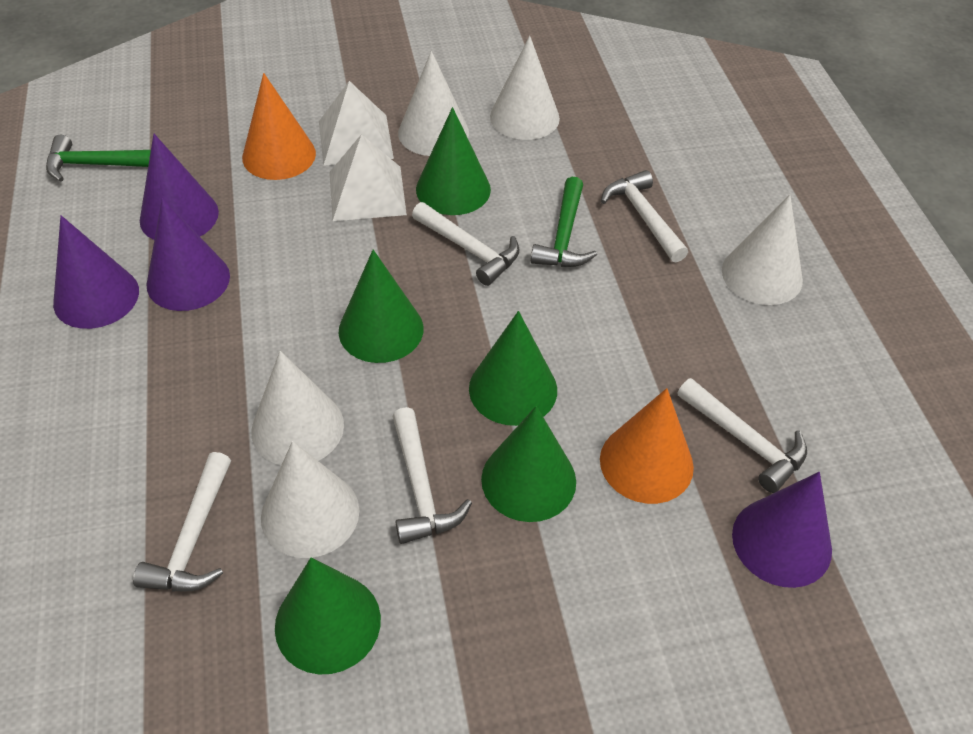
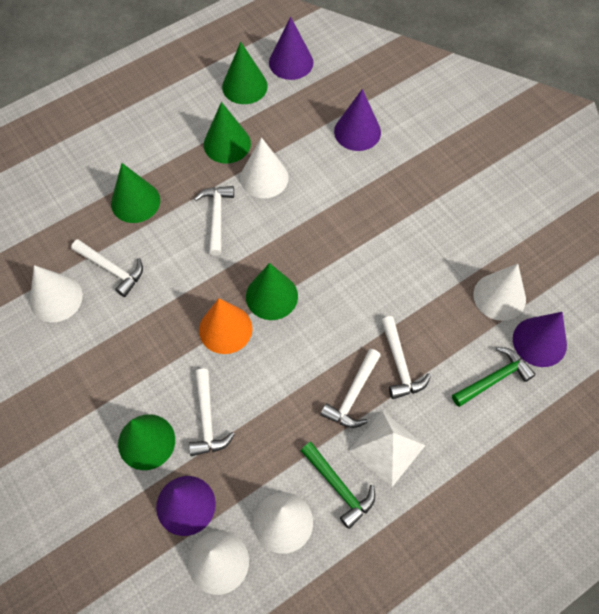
orange cone: 2 -> 1
white pyramid: 2 -> 1

